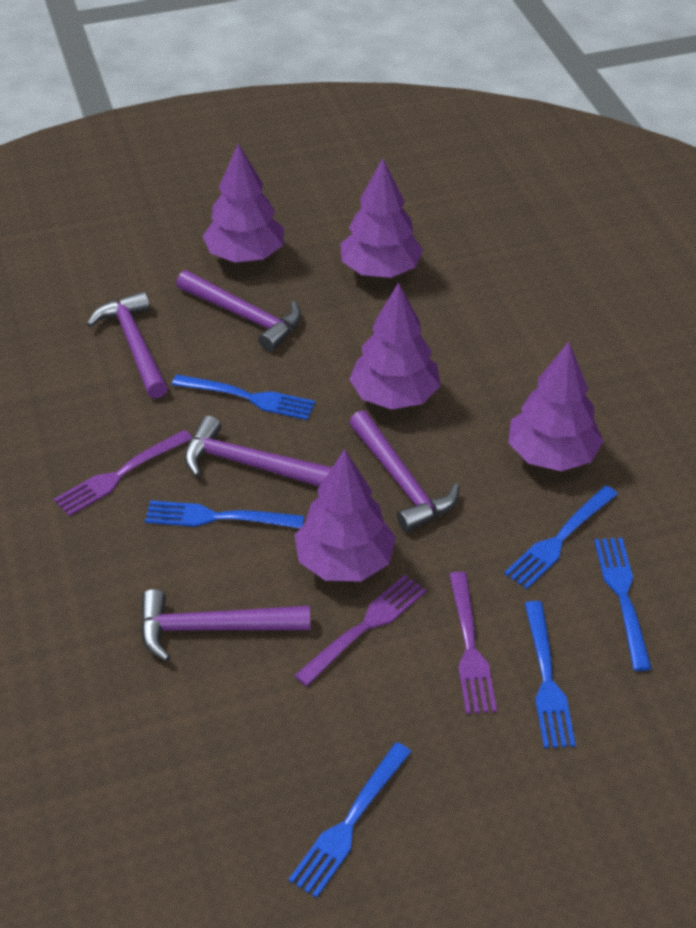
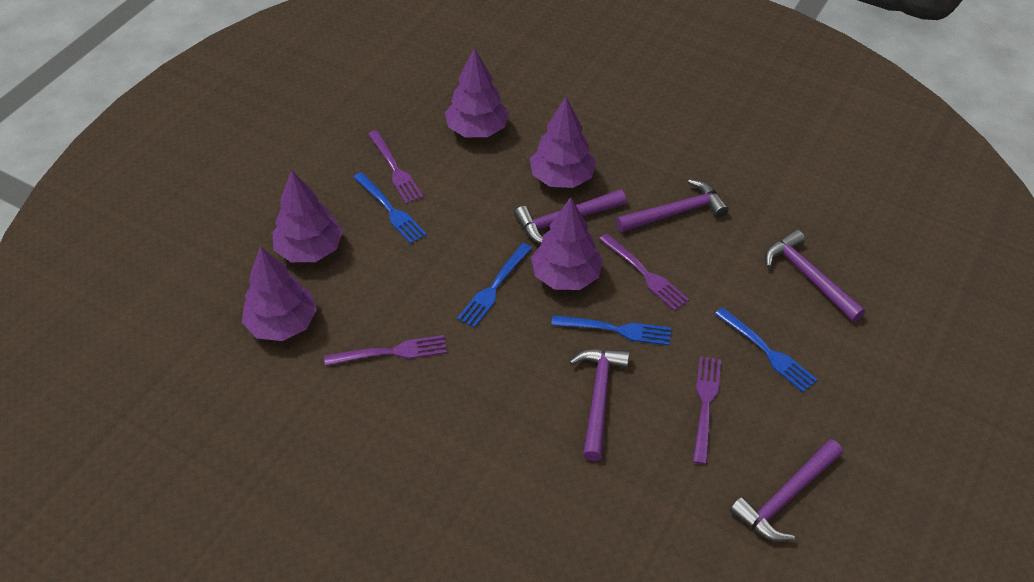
blue fork: 6 -> 4
purple fork: 3 -> 4

